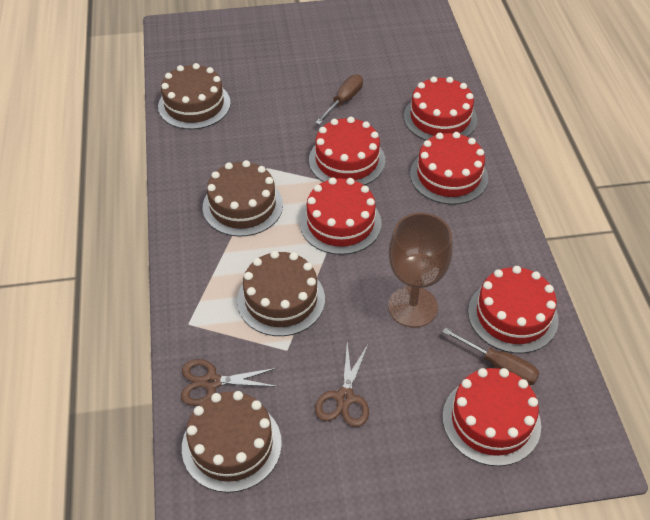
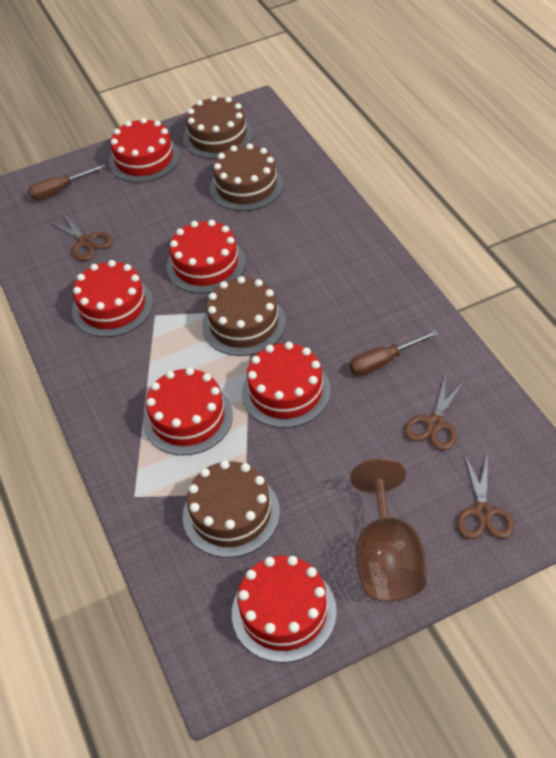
brown scissors: 2 -> 3

